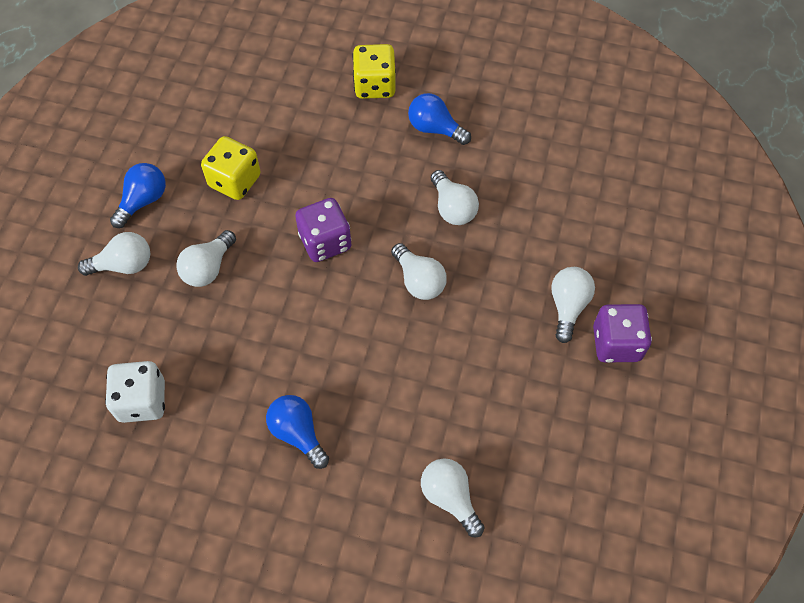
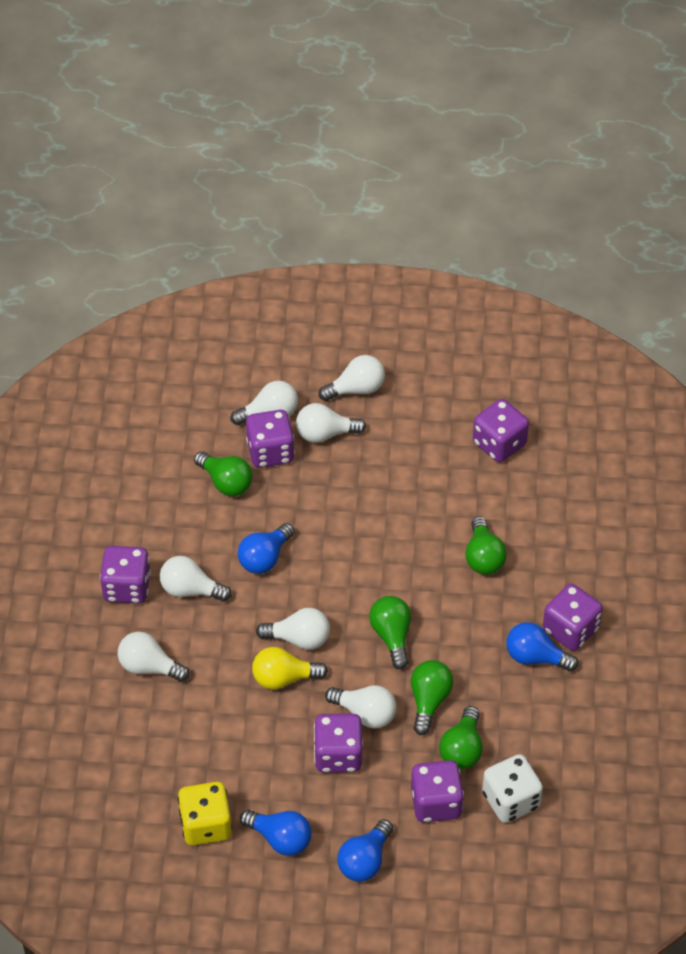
blue light bulb: 3 -> 4
green light bulb: 0 -> 5
purple dice: 2 -> 6
white light bulb: 6 -> 7
yellow dice: 2 -> 1
yellow light bulb: 0 -> 1

